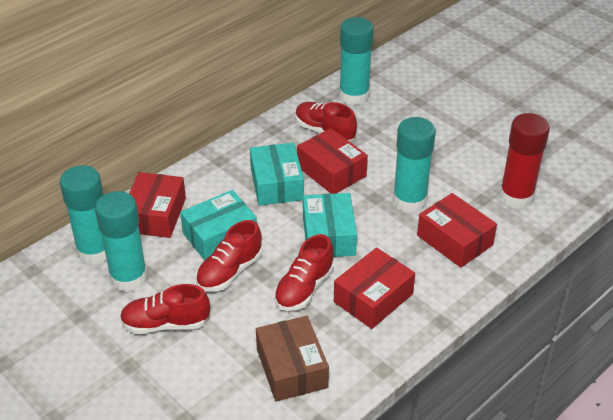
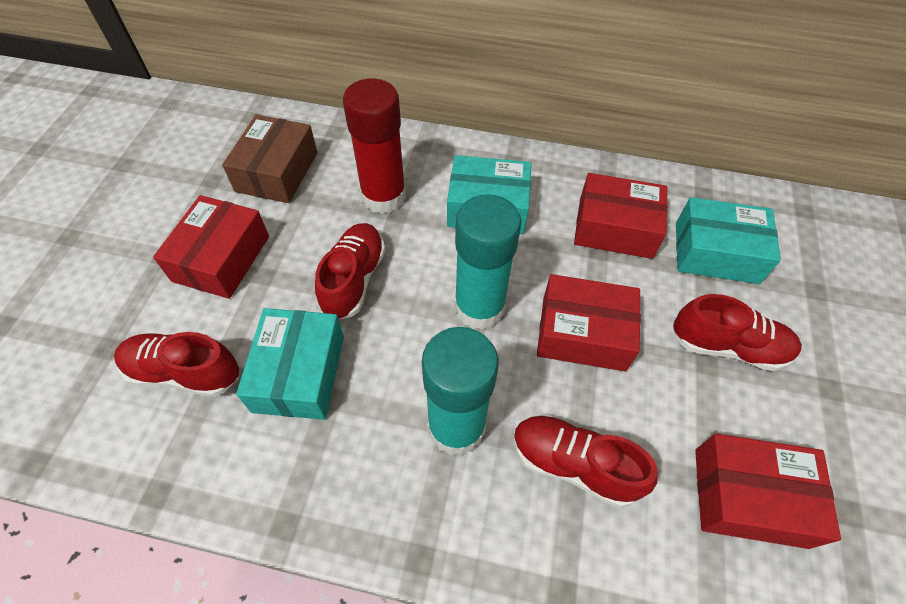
turquoise glue stick: 4 -> 2

